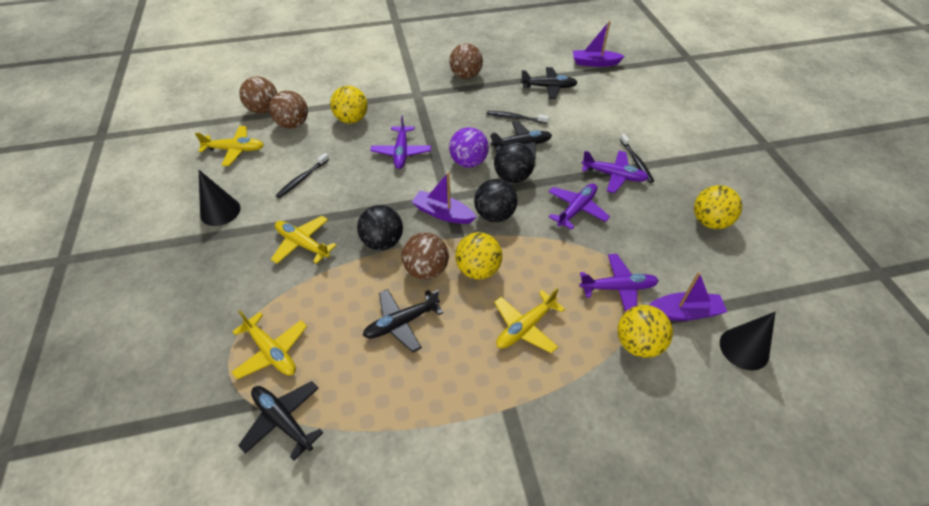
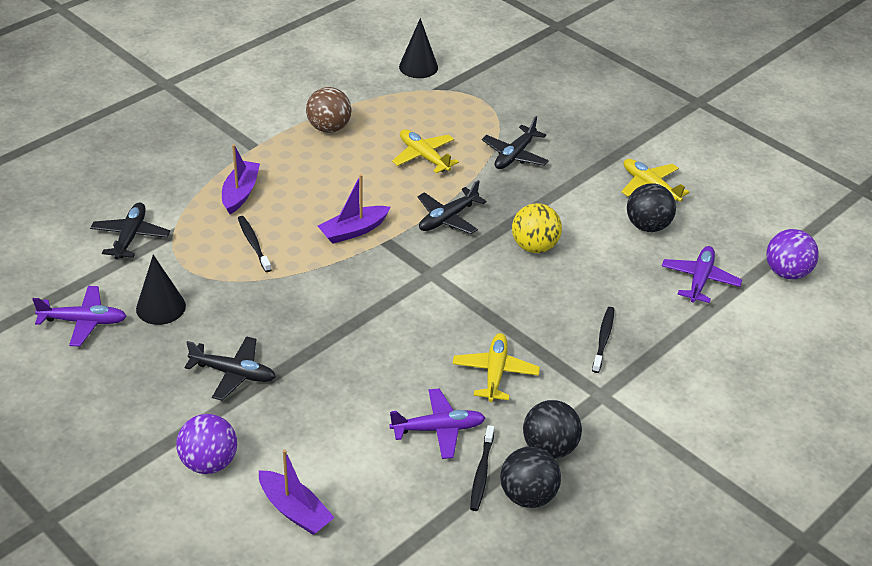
brown ball: 4 -> 1
purple ball: 1 -> 2
purple plane: 4 -> 3
yellow ball: 4 -> 1
yellow plane: 4 -> 3

